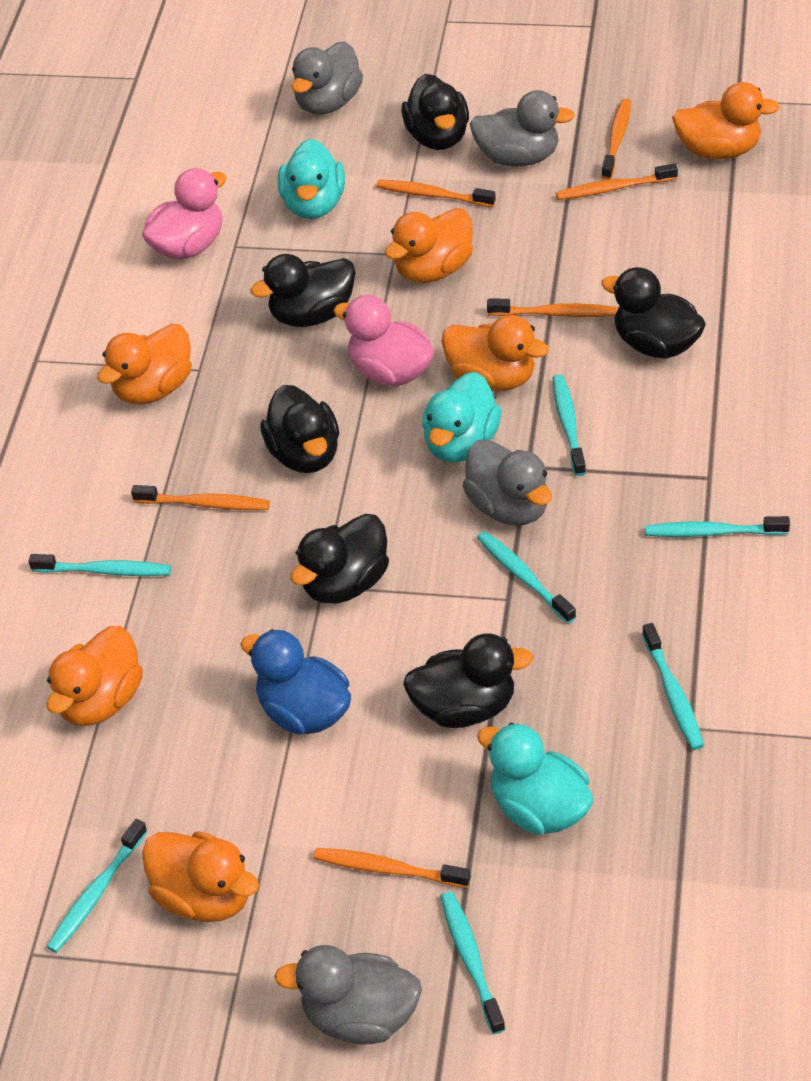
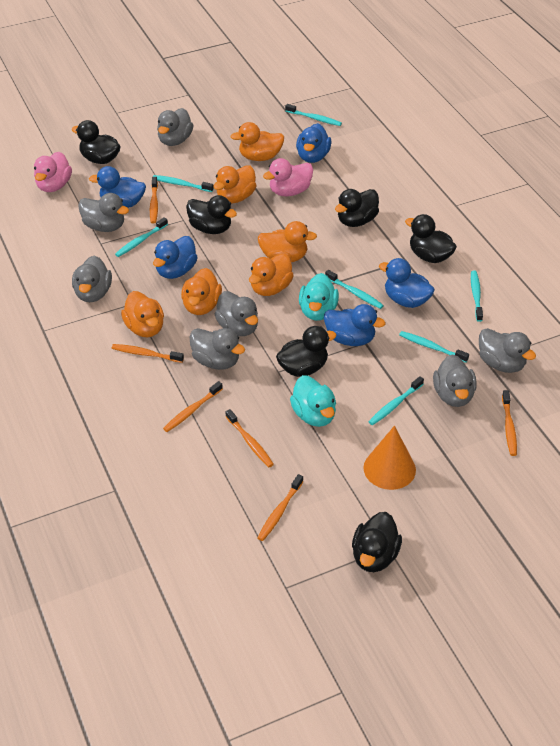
blue duck: 1 -> 5
grey duck: 4 -> 7
orange cone: 0 -> 1
turquoise duck: 3 -> 2

